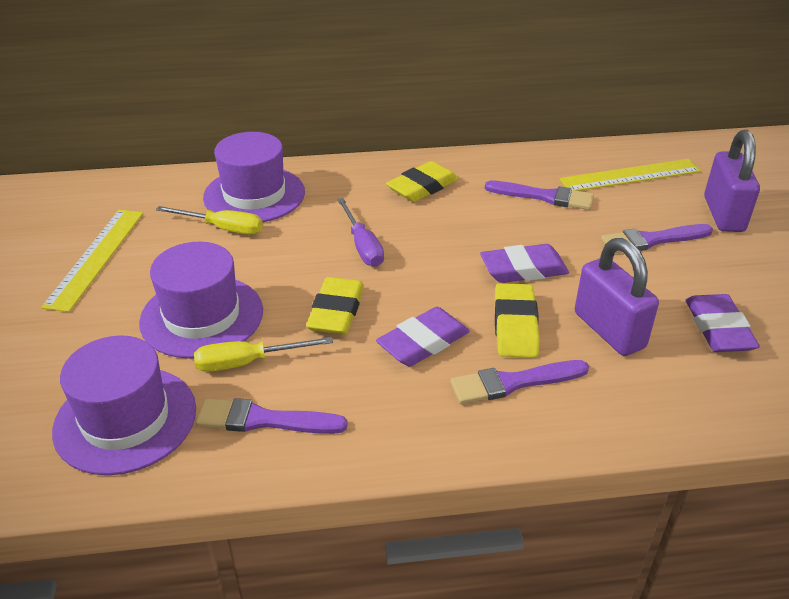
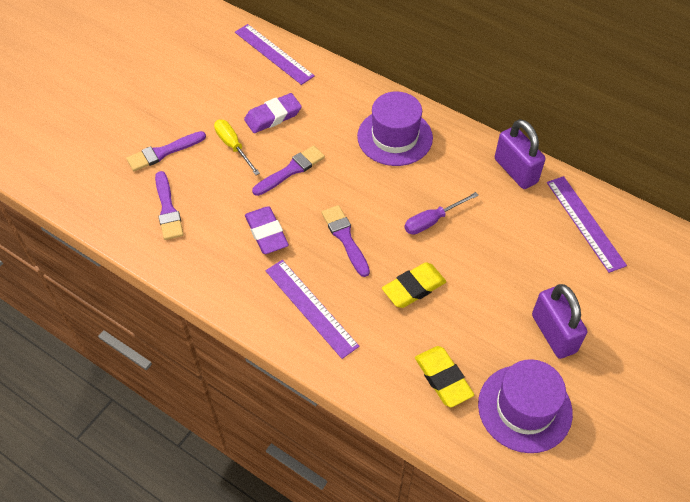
purple eraser: 3 -> 2
purple hat: 3 -> 2
purple ruler: 0 -> 3
yellow eraser: 3 -> 2
yellow ruler: 2 -> 0
yellow screwdriver: 2 -> 1

